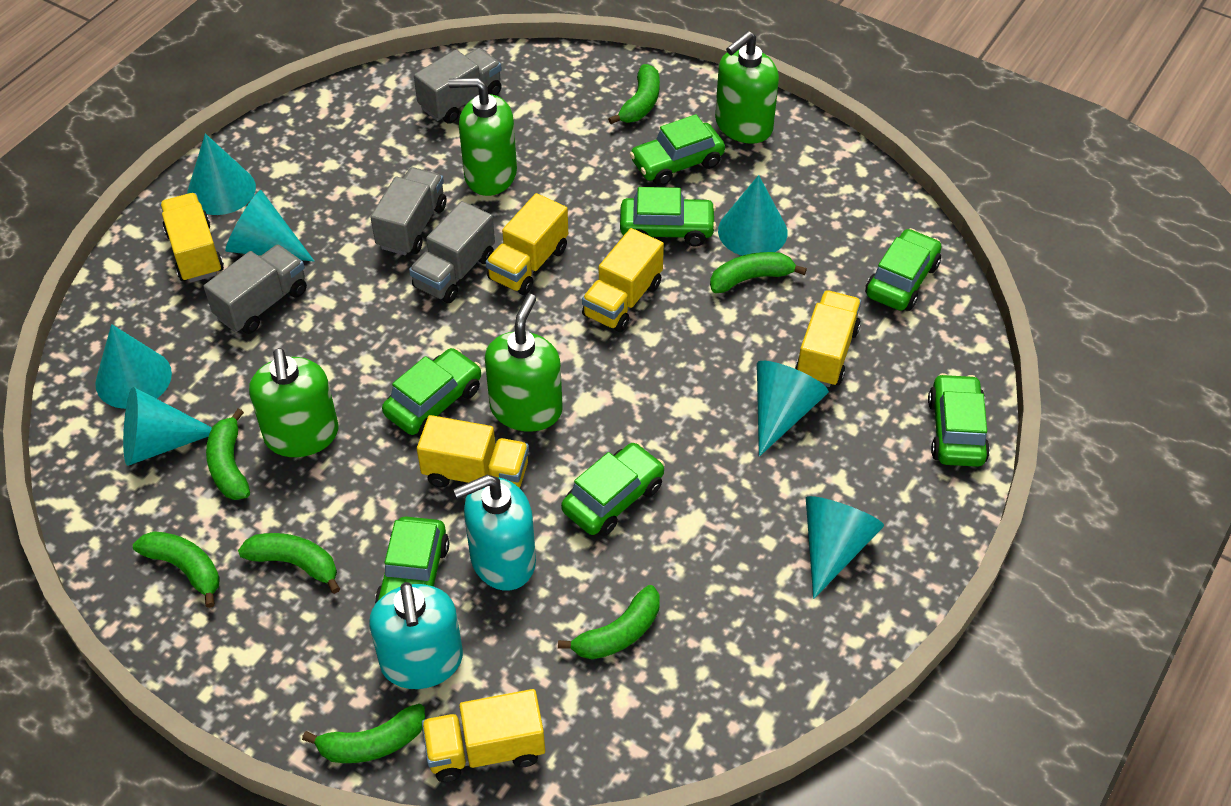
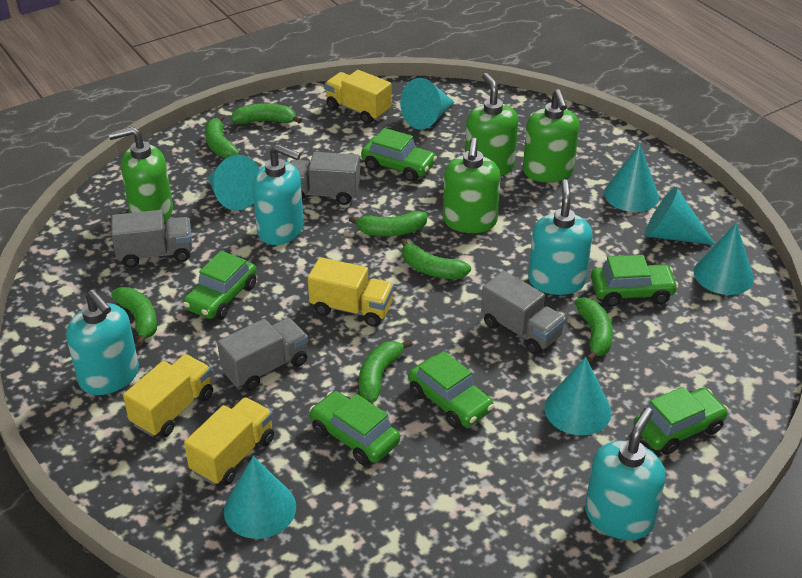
green car: 7 -> 6
turquoise soap dispenser: 2 -> 4
yellow truck: 6 -> 4

